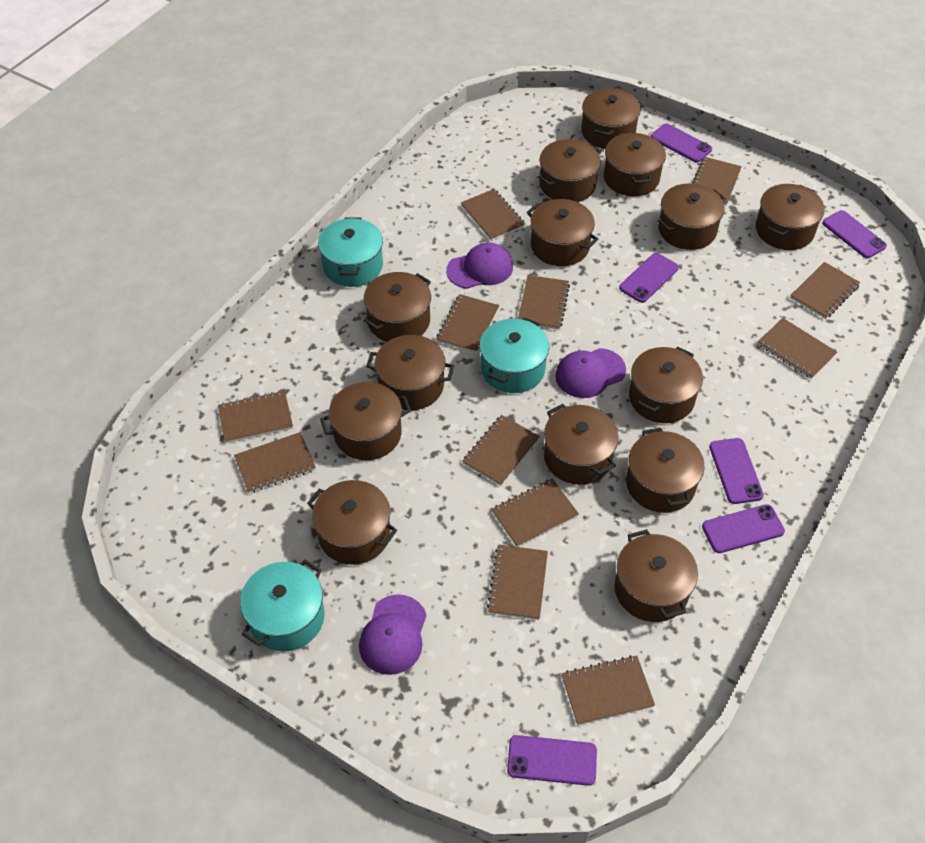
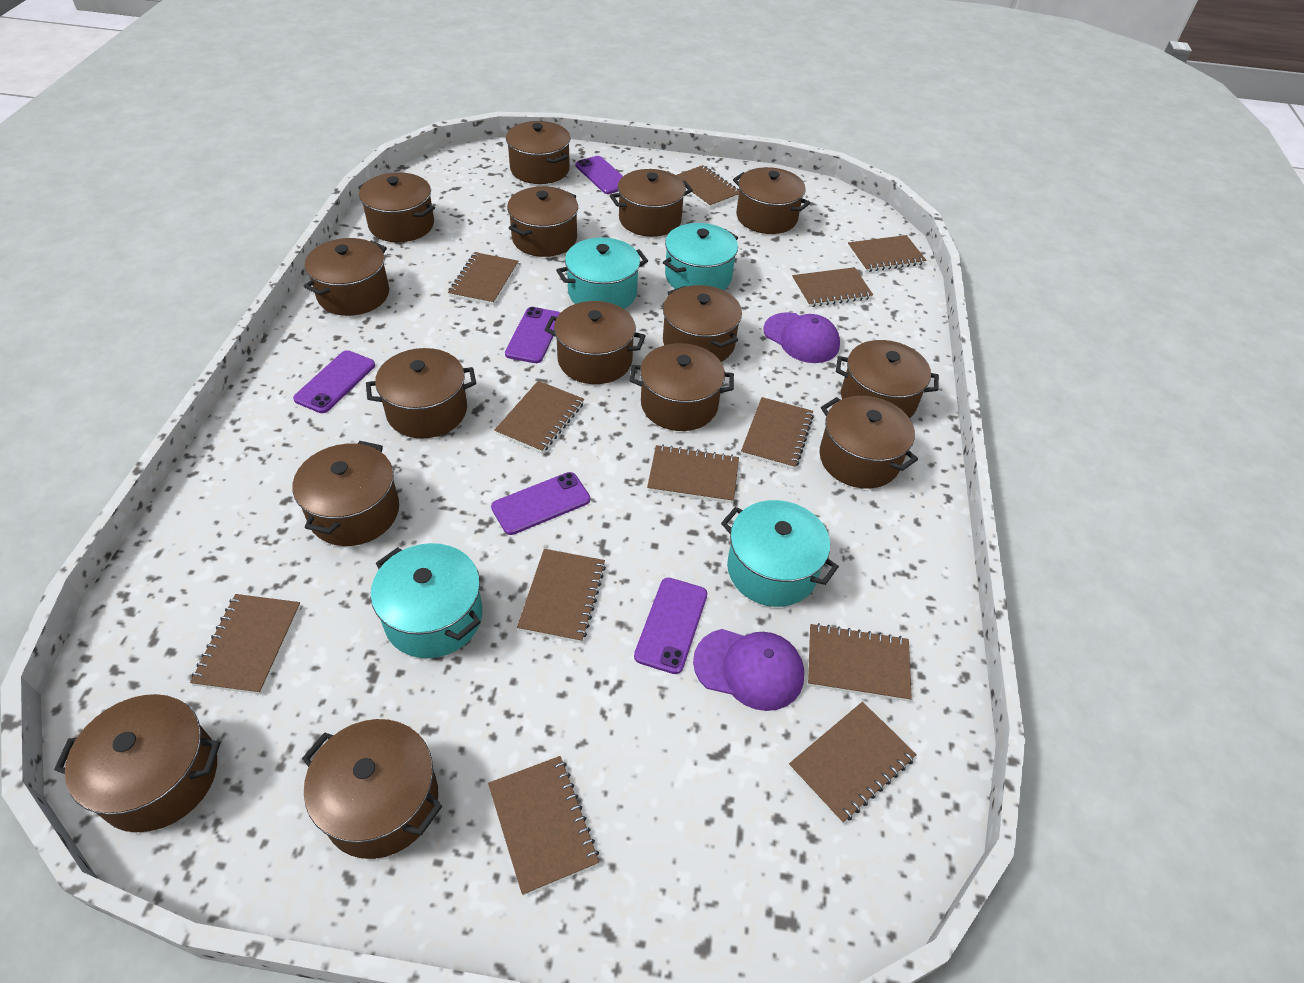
brown pot: 14 -> 15
purple cap: 3 -> 2
purple phone: 6 -> 5
turquoise pot: 3 -> 4

